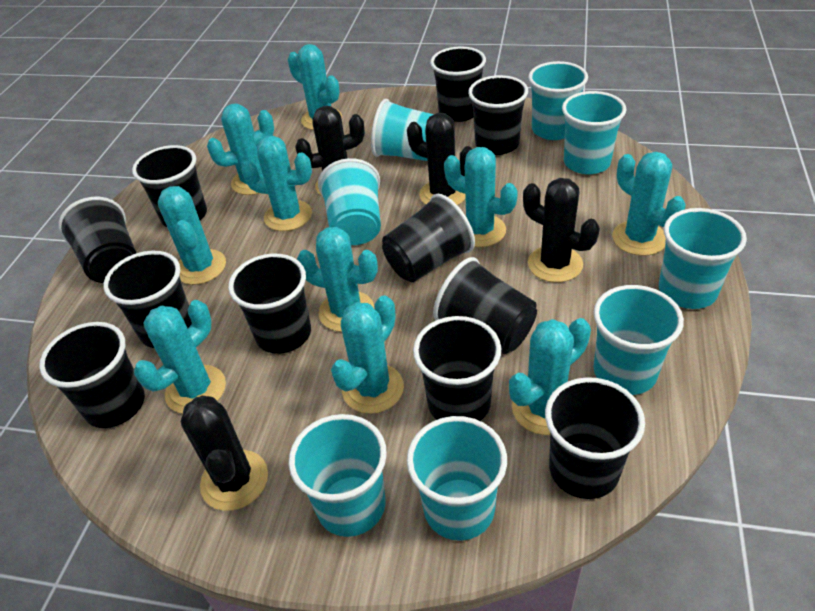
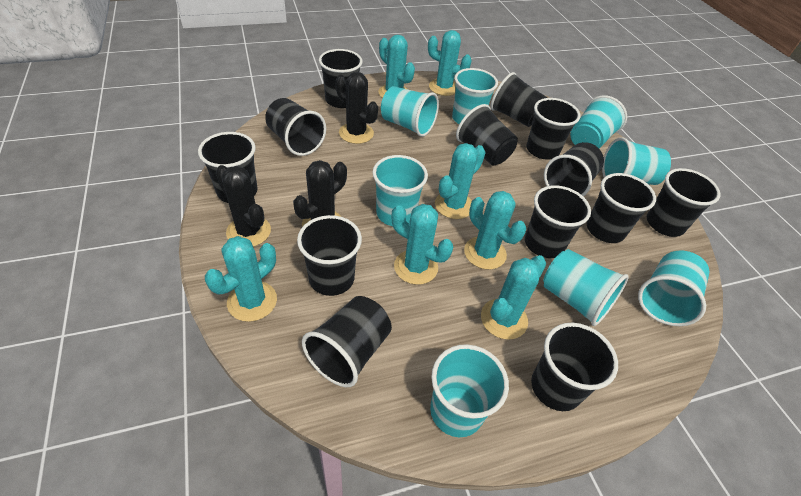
black cactus: 4 -> 3
black cup: 11 -> 13
turquoise cactus: 10 -> 7

